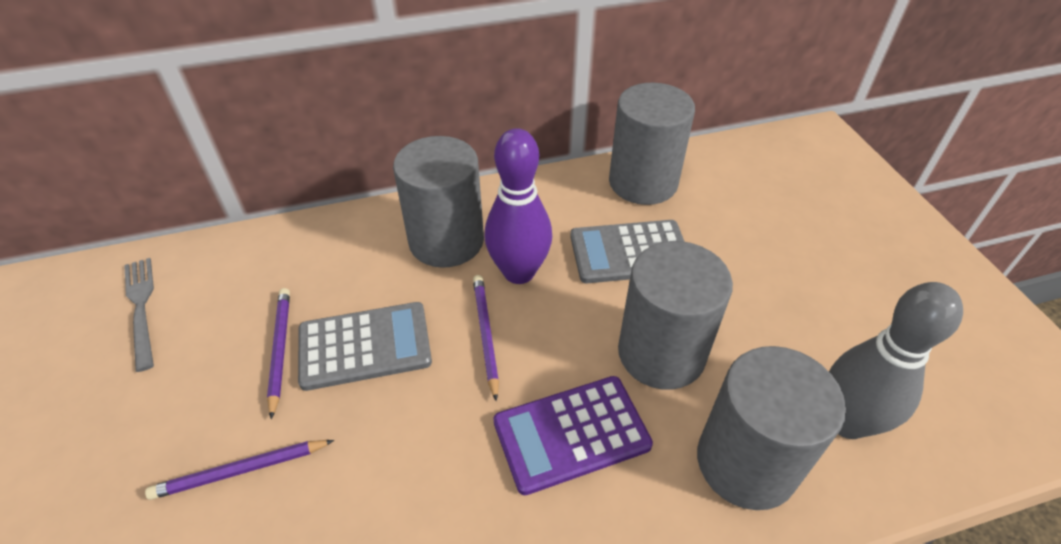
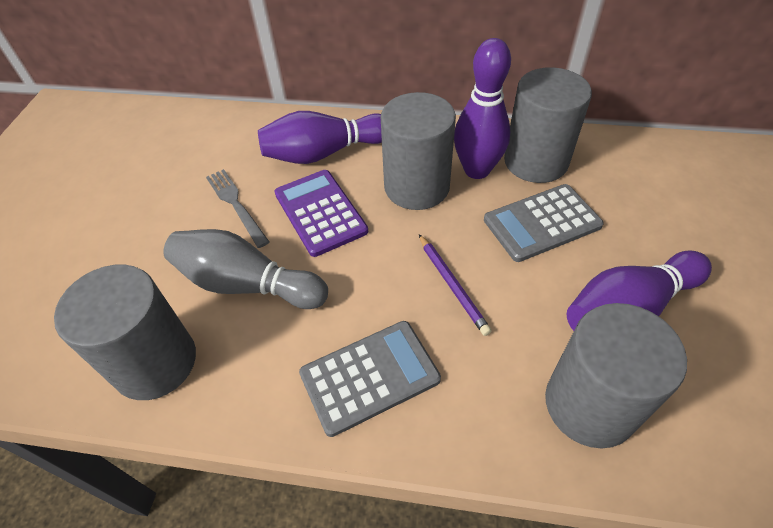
purple bowling pin: 1 -> 3
purple pencil: 3 -> 1

